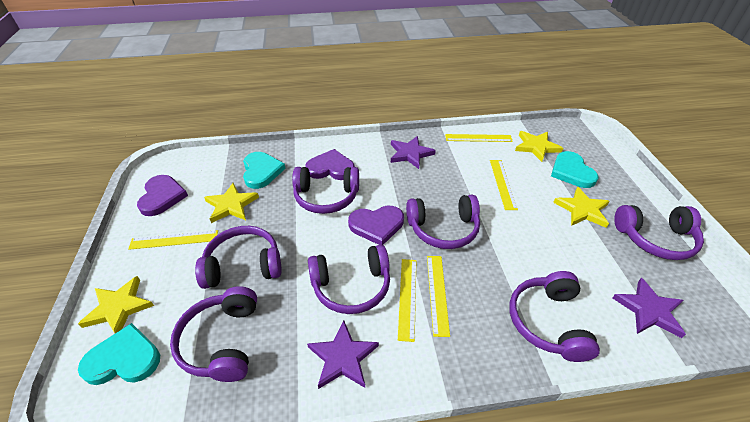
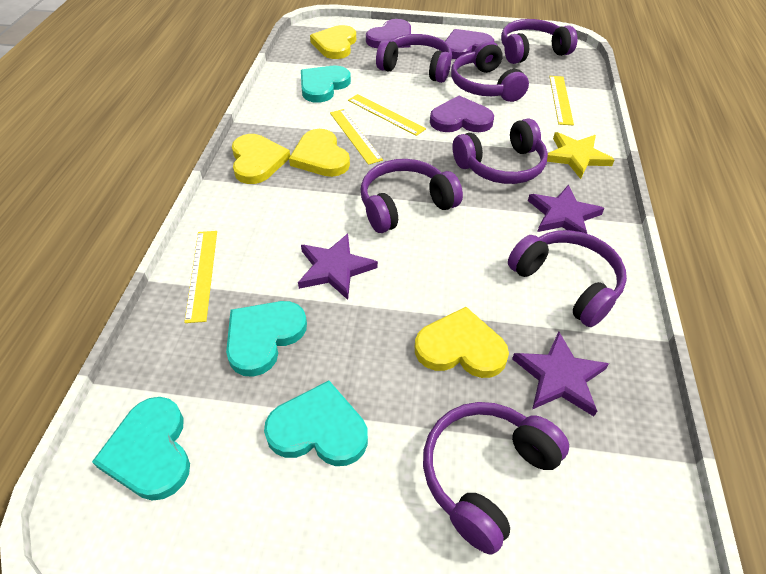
turquoise heart: 3 -> 4
yellow heart: 0 -> 4
yellow ruler: 5 -> 4
yellow star: 4 -> 1

